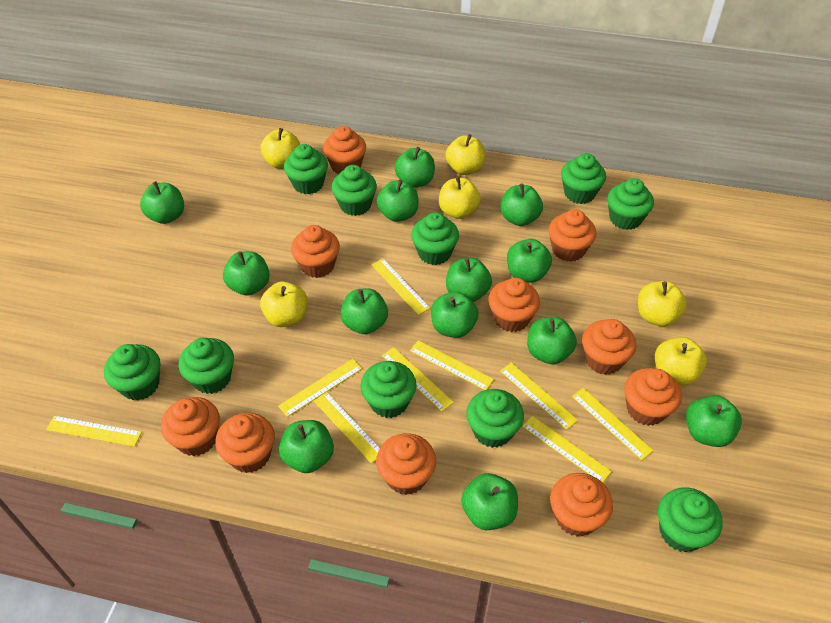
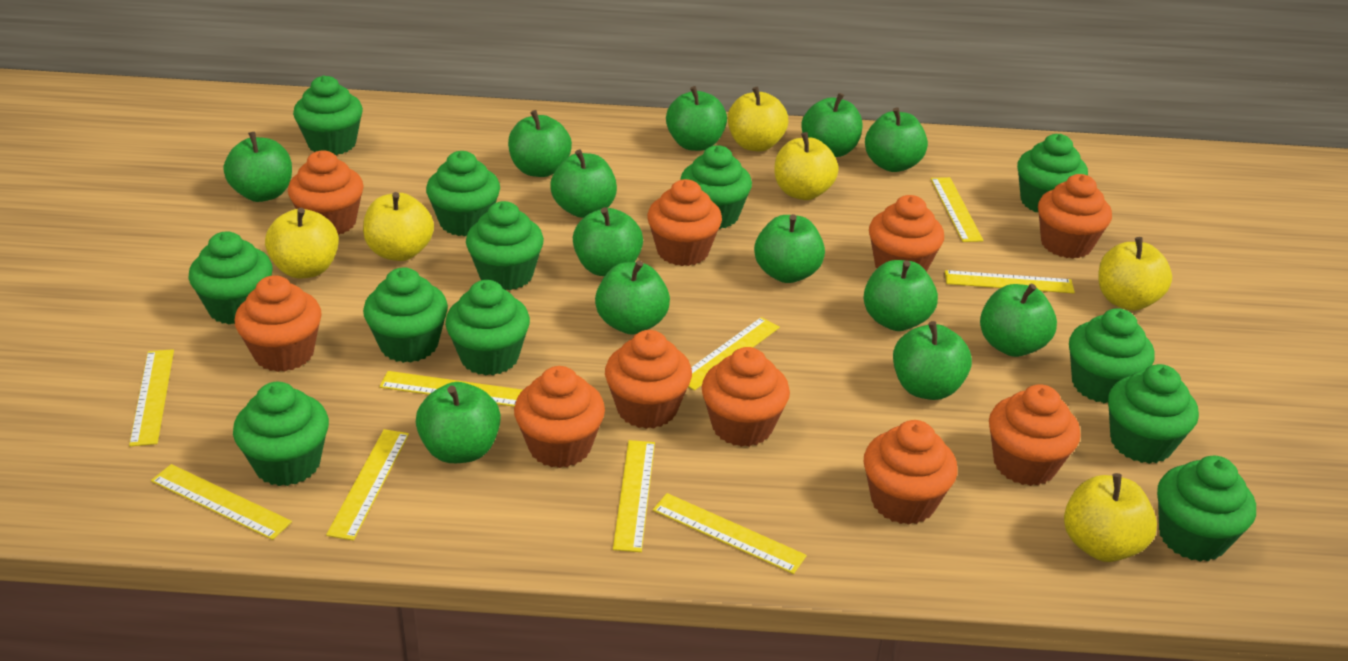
green cupcake: 10 -> 12

